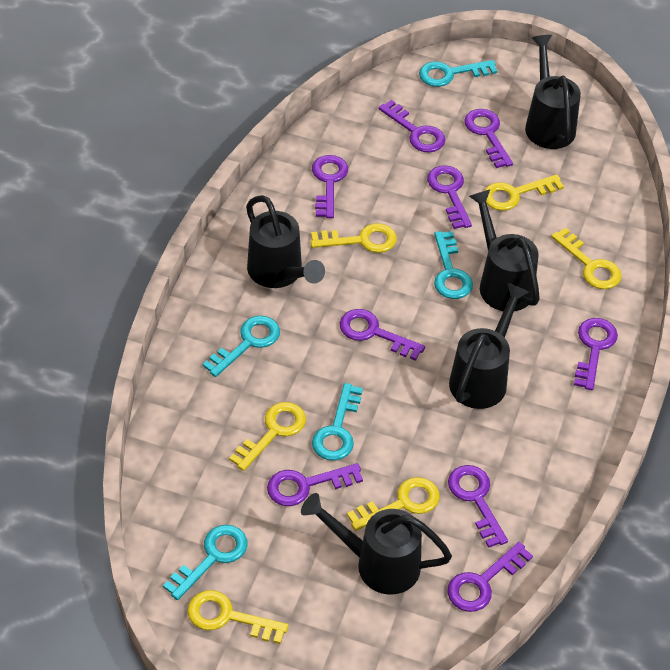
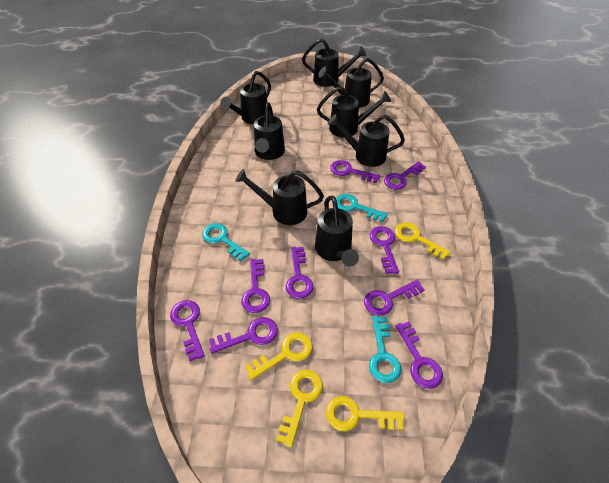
black watering can: 5 -> 8
turquoise key: 5 -> 3
yellow key: 6 -> 4

